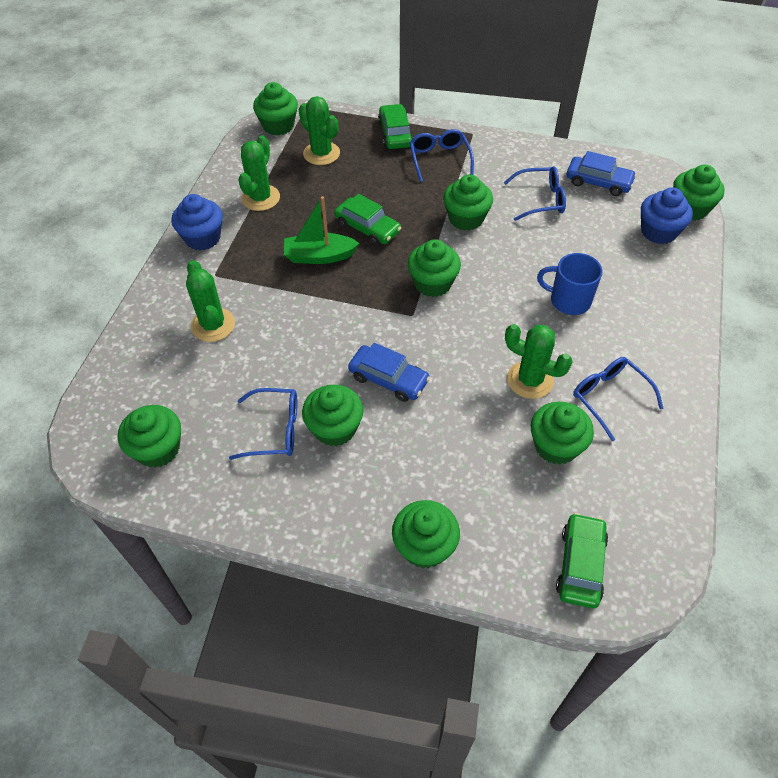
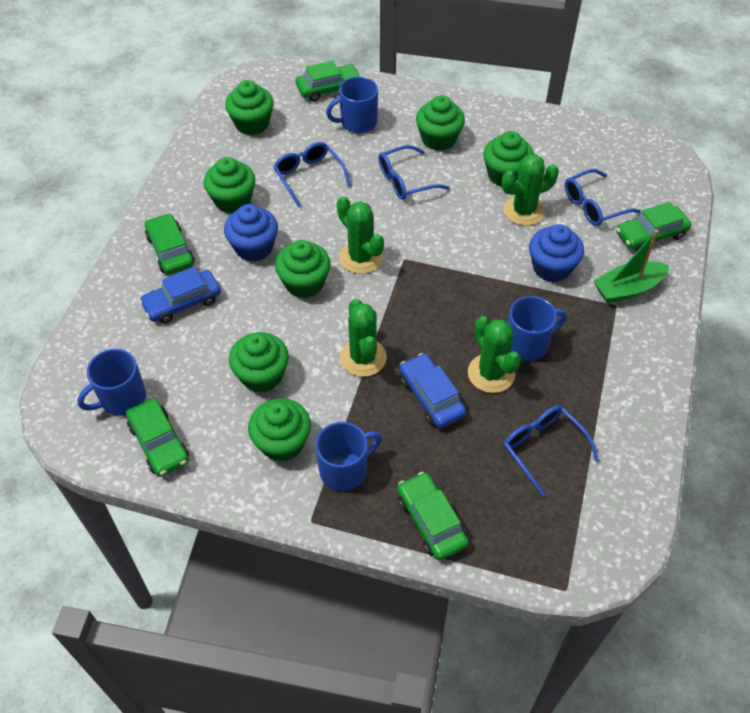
blue mug: 1 -> 4
green car: 3 -> 5
green cupcake: 8 -> 7

